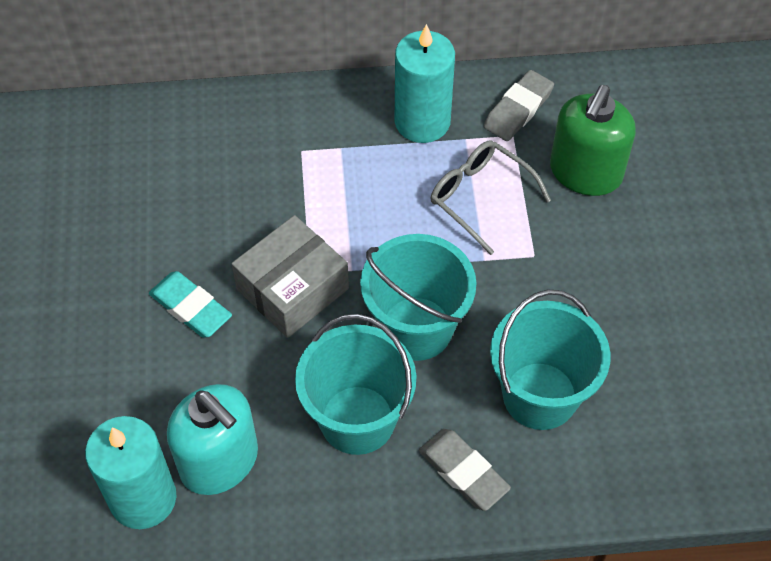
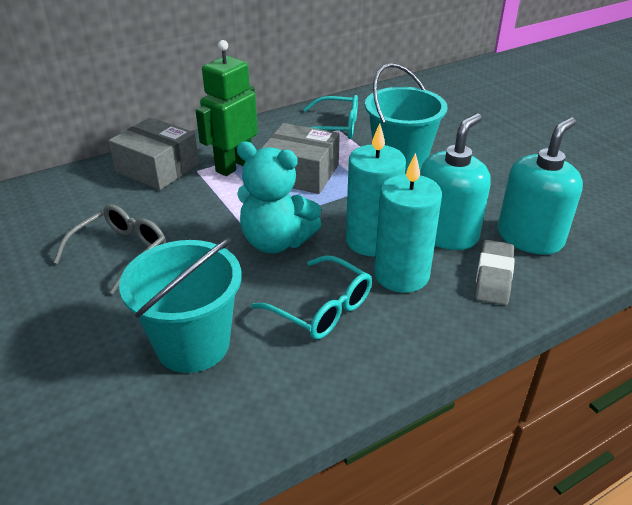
green robot: 0 -> 1
green soap dispenser: 1 -> 0
grey box: 1 -> 2
grey eraser: 2 -> 1
turquoise bucket: 3 -> 2
turquoise eraser: 1 -> 0
turquoise glasses: 0 -> 2
turquoise soap dispenser: 1 -> 2
turquoise teddy bear: 0 -> 1

